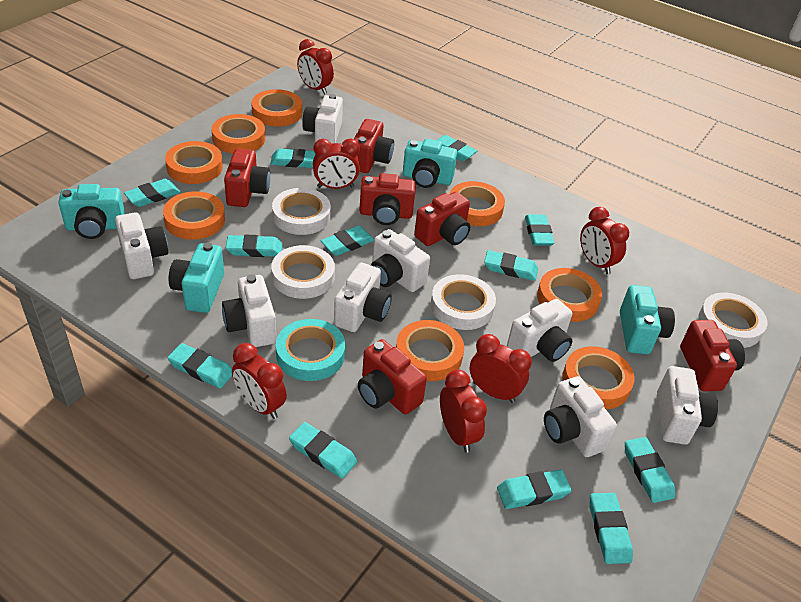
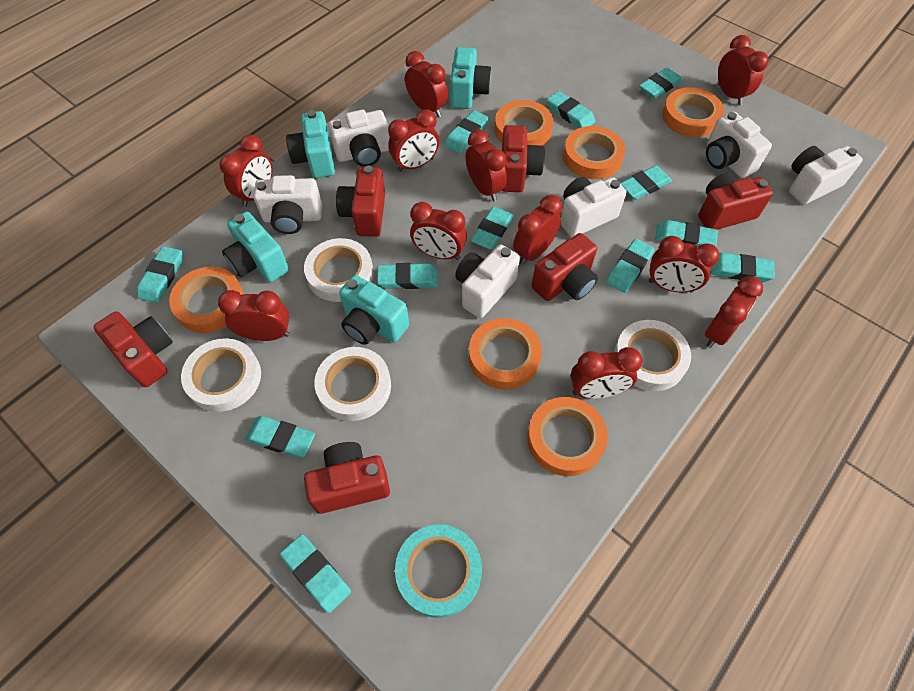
orange tape: 8 -> 6
red clock: 6 -> 11
white camera: 8 -> 6

